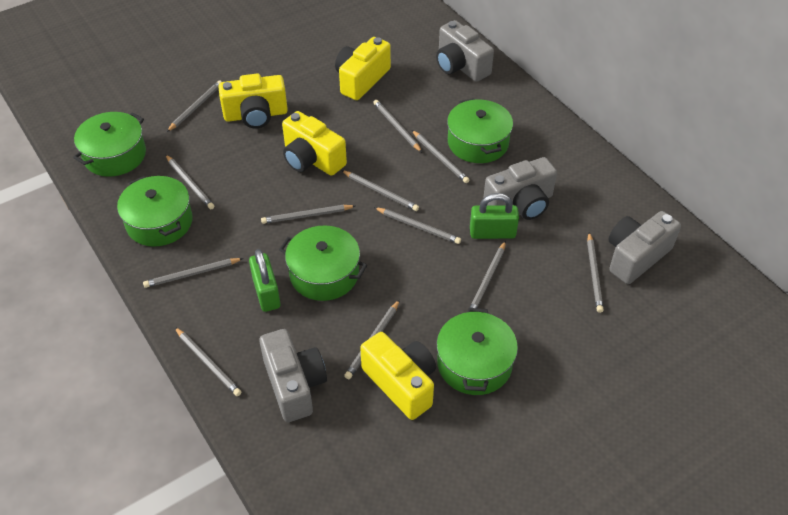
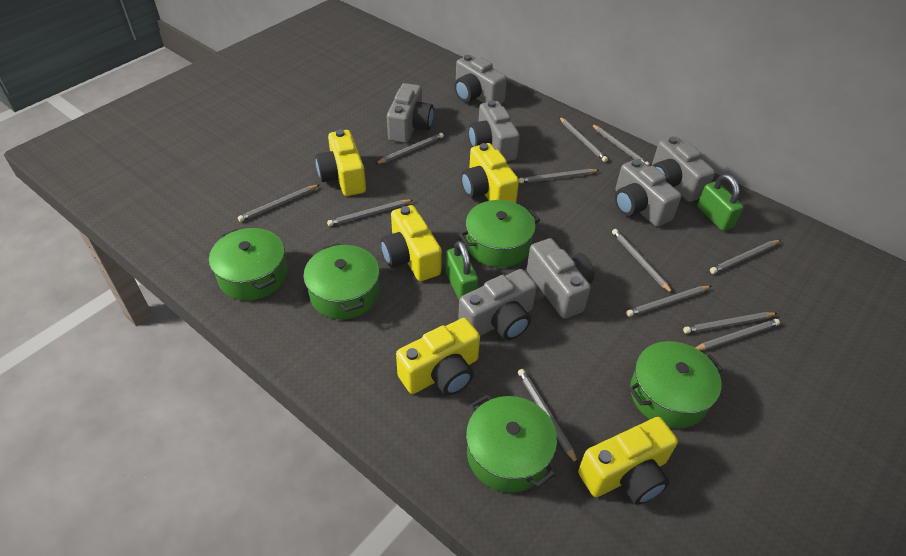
grey camera: 4 -> 7
yellow camera: 4 -> 5

